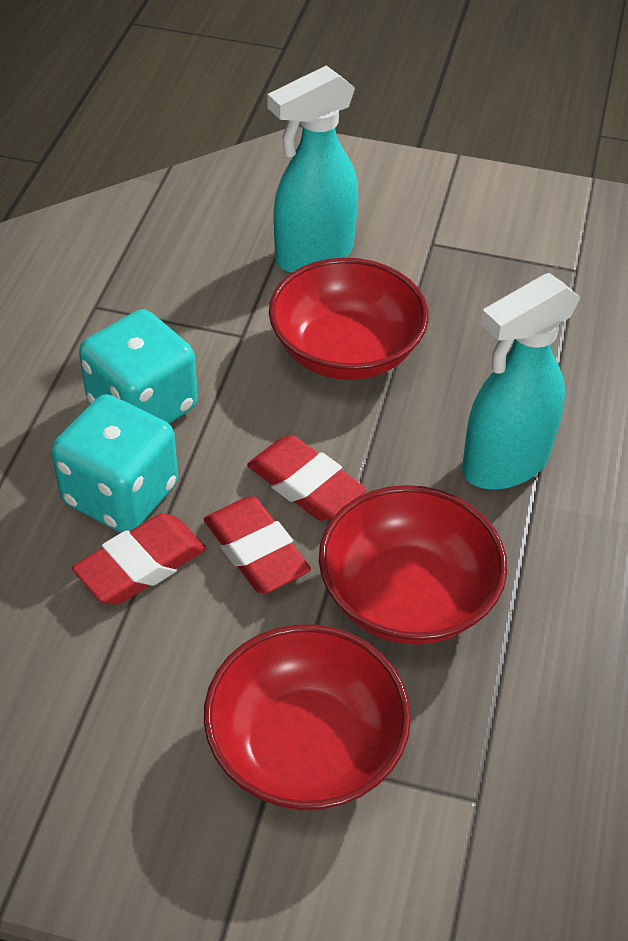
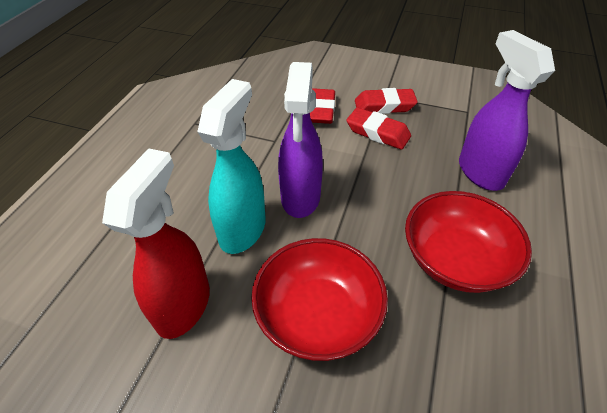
purple spray bottle: 0 -> 2
red bowl: 3 -> 2
red spray bottle: 0 -> 1
turquoise dice: 2 -> 0
turquoise spray bottle: 2 -> 1

